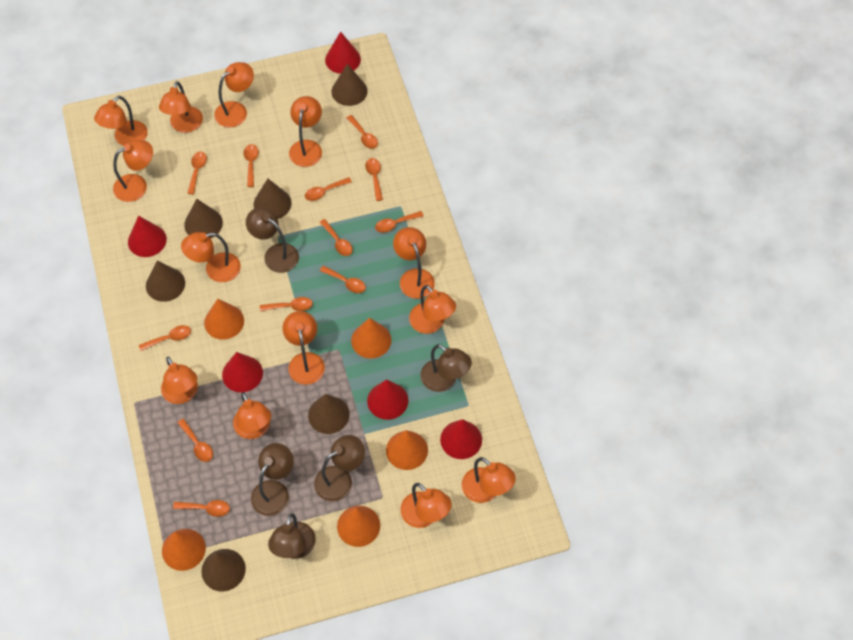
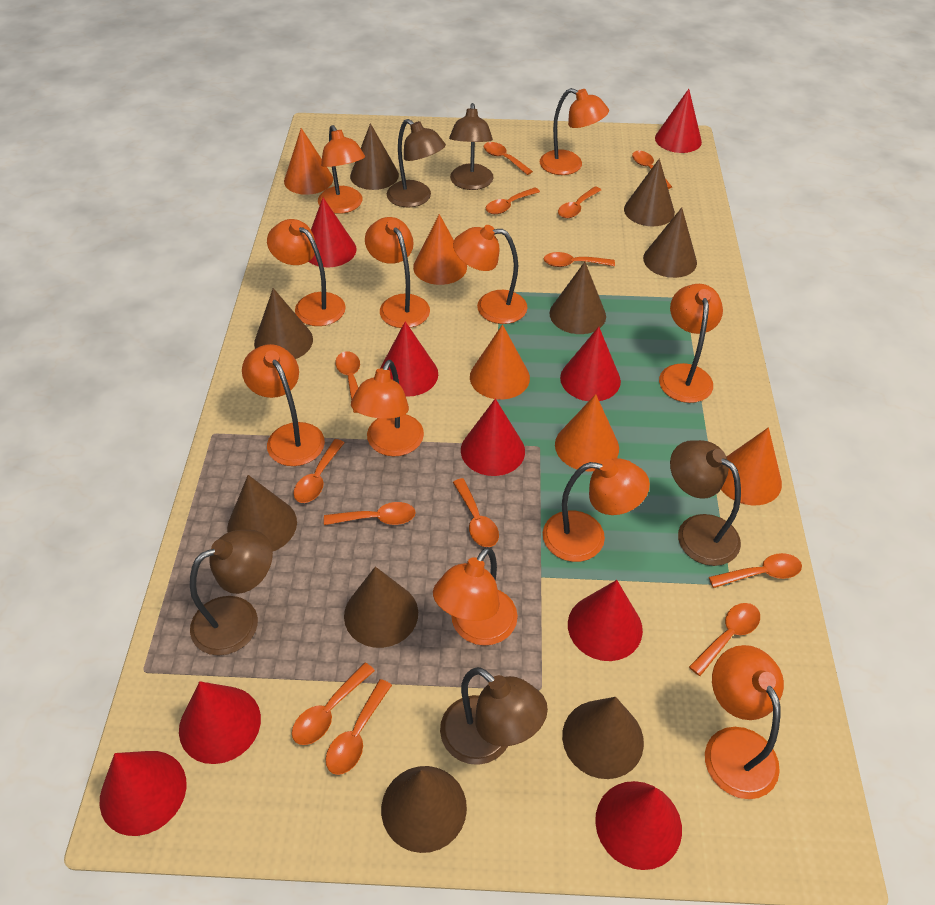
brown cone: 6 -> 9
orange lamp: 13 -> 11
orange spoon: 12 -> 13
red cone: 5 -> 9

